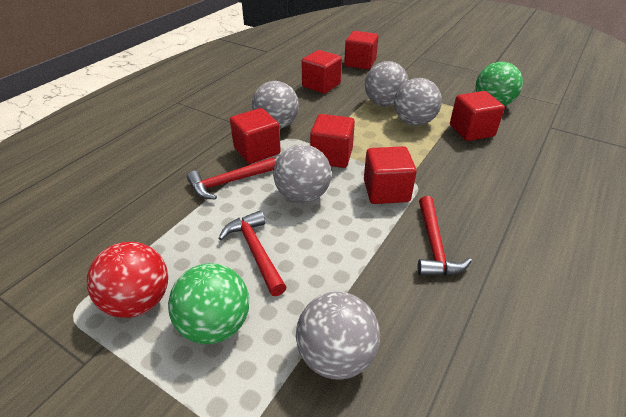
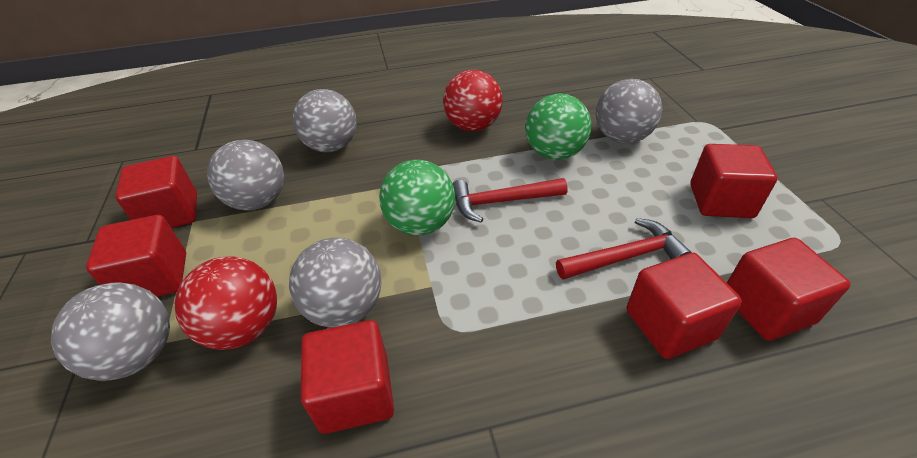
red ball: 1 -> 2
red hammer: 3 -> 2

